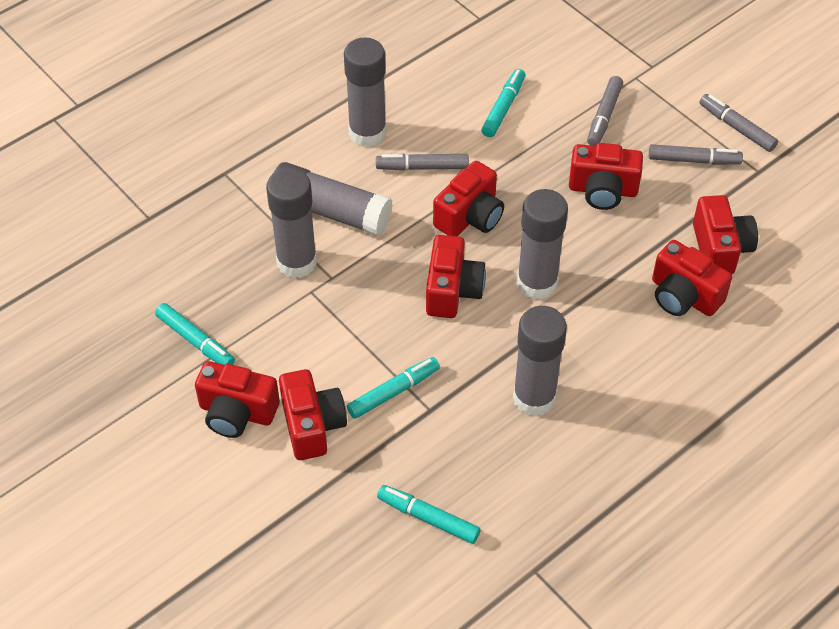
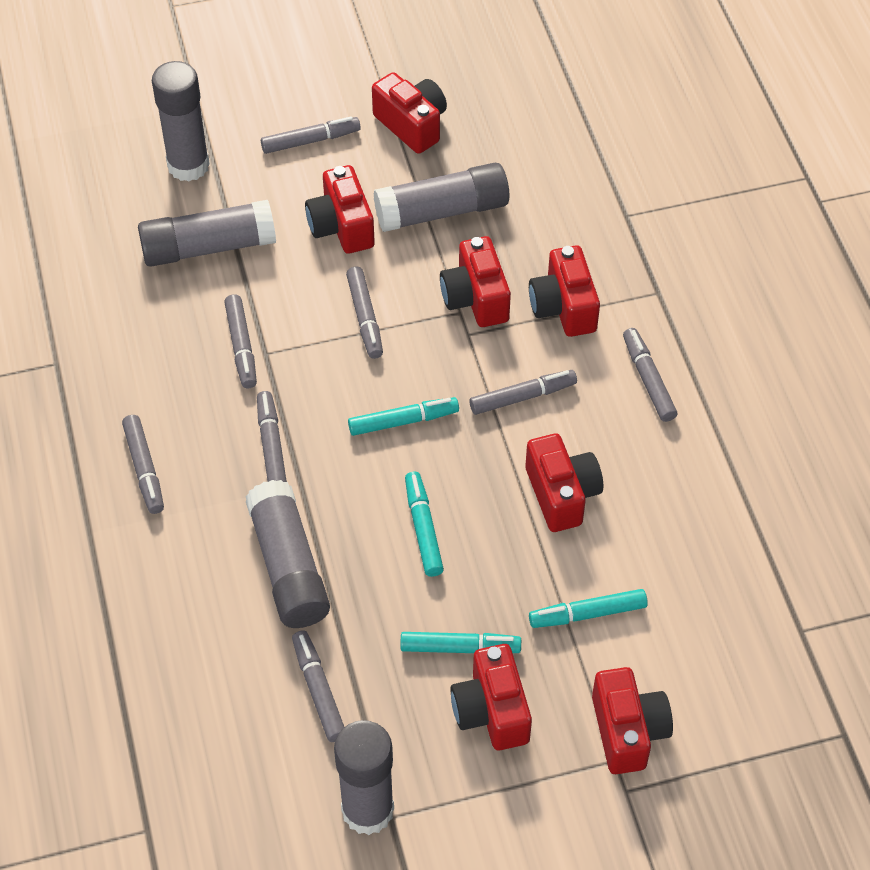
grey marker: 4 -> 8

